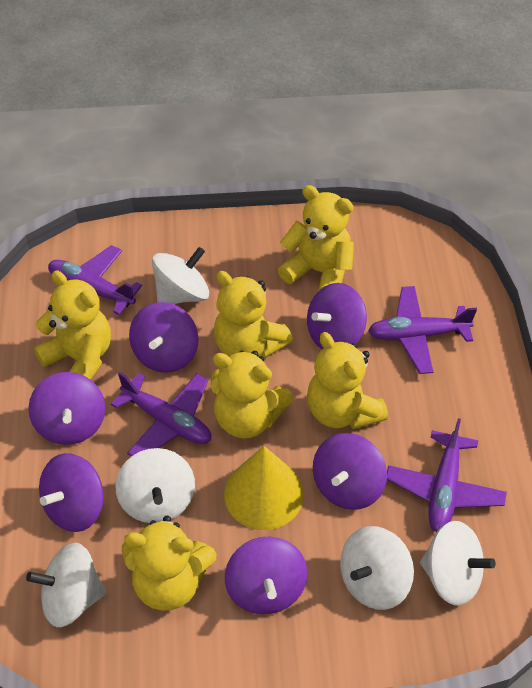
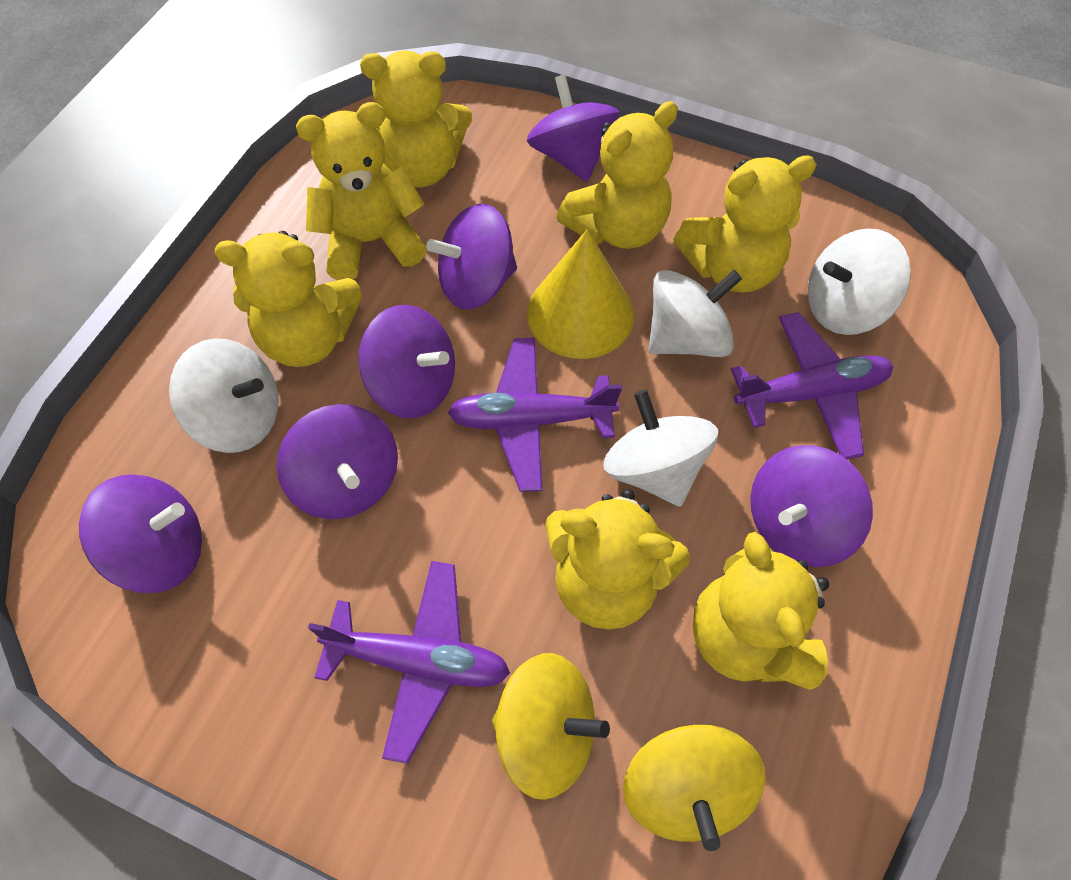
purple plane: 4 -> 3
white spinning top: 5 -> 4
yellow spinning top: 0 -> 2
yellow teddy bear: 6 -> 7

